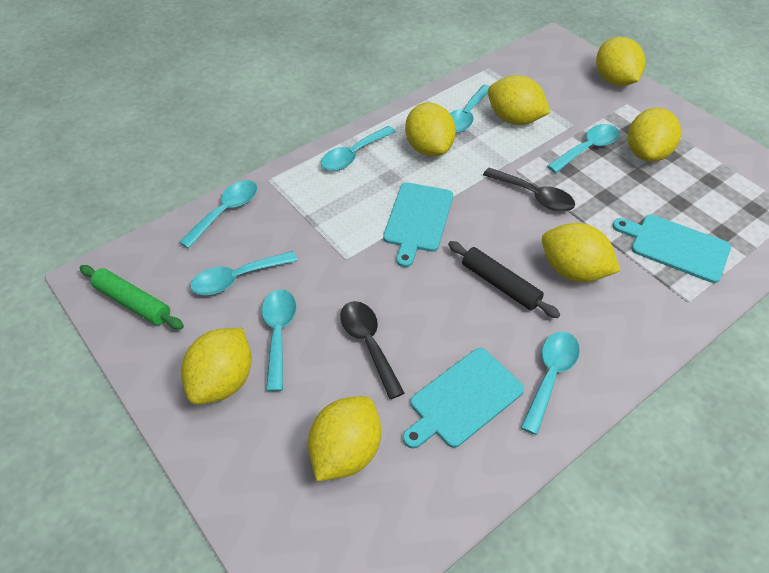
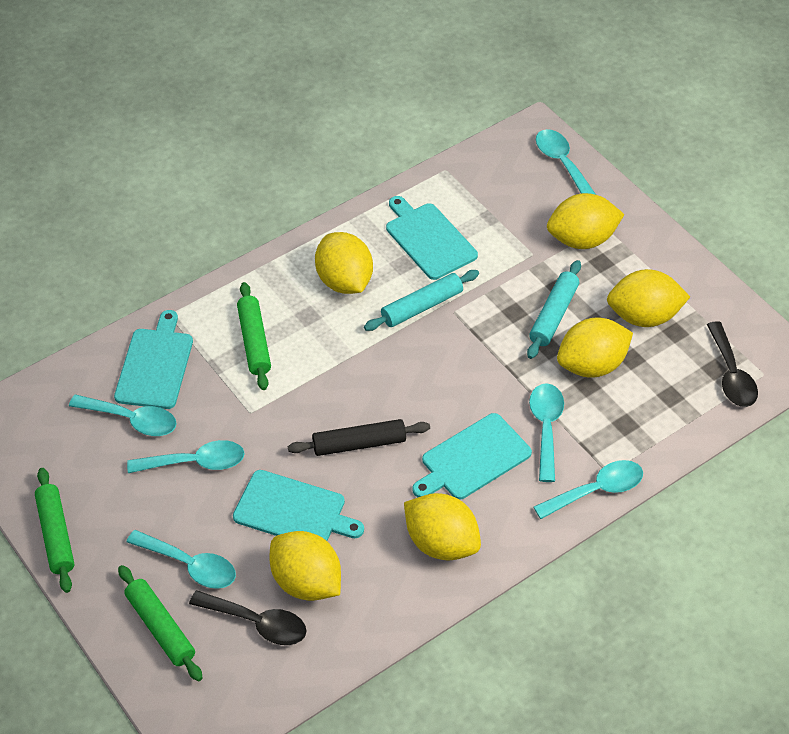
green rolling pin: 1 -> 3
turquoise cutting board: 3 -> 4
turquoise rolling pin: 0 -> 2
turquoise spoon: 7 -> 6
yellow lemon: 7 -> 6

